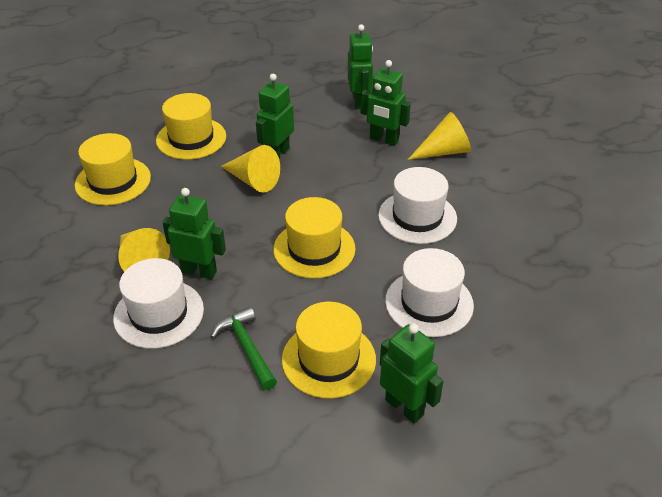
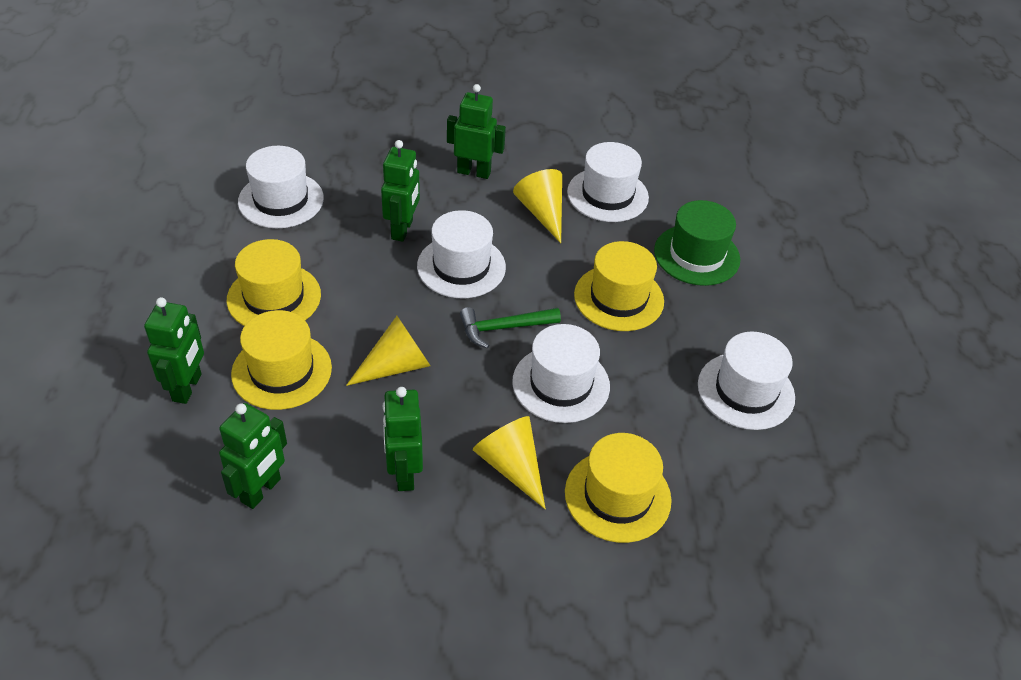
green hat: 0 -> 1
white hat: 3 -> 5

